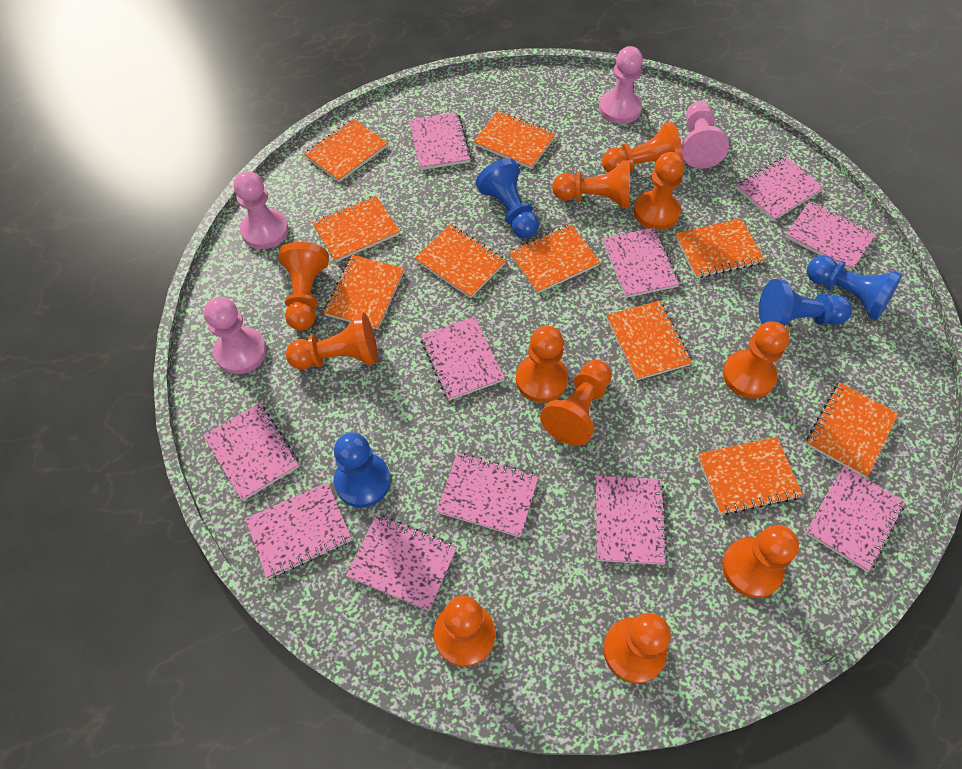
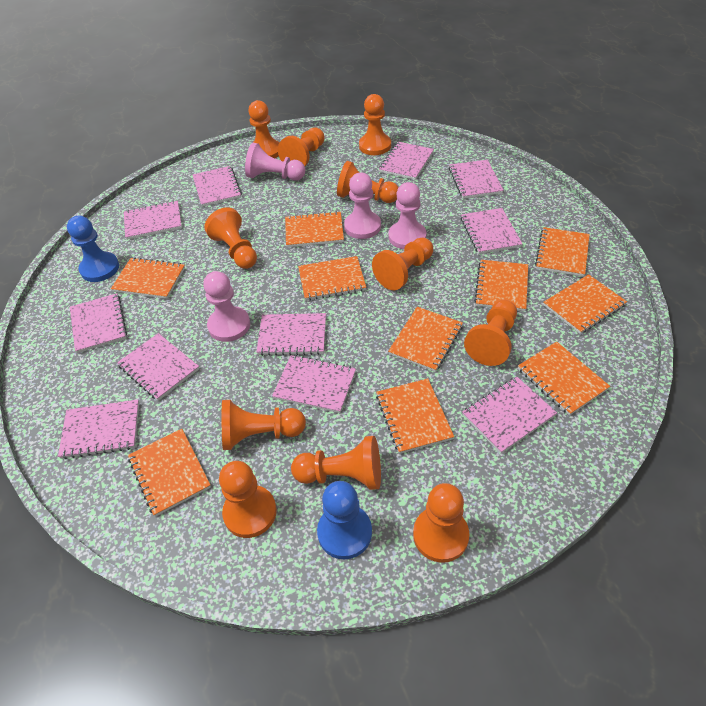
blue pawn: 4 -> 2

